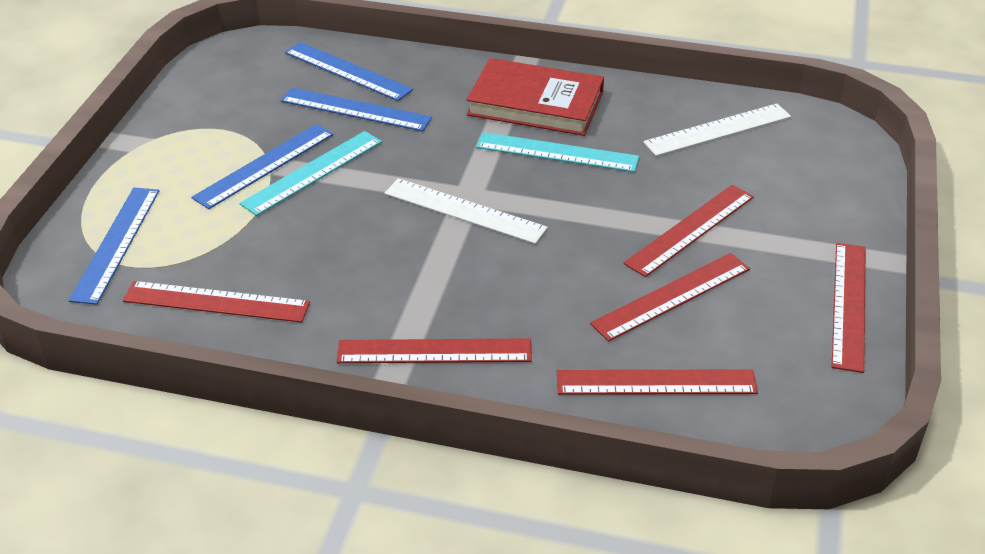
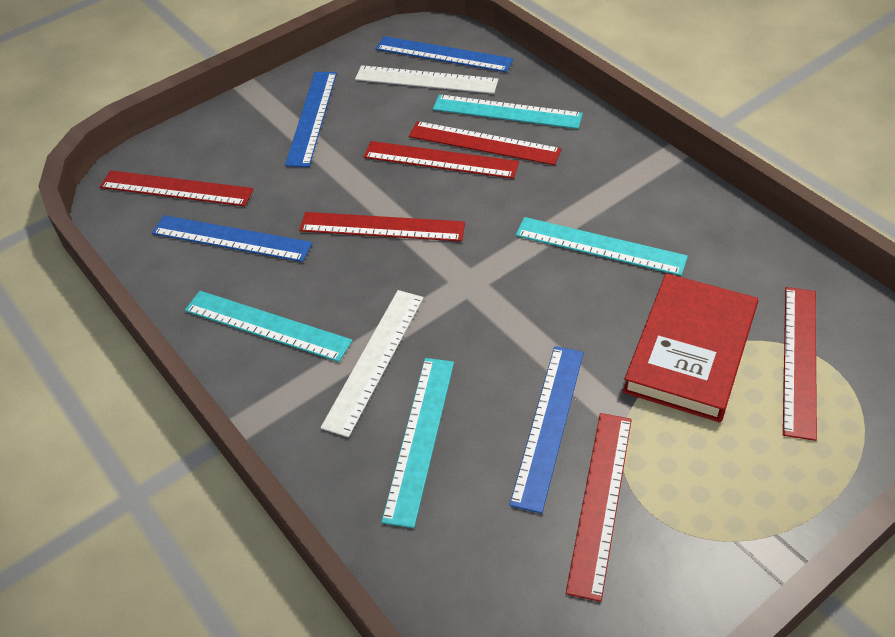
turquoise ruler: 2 -> 4

